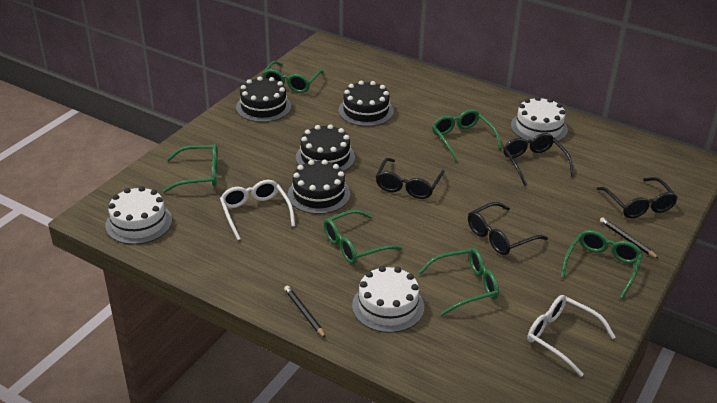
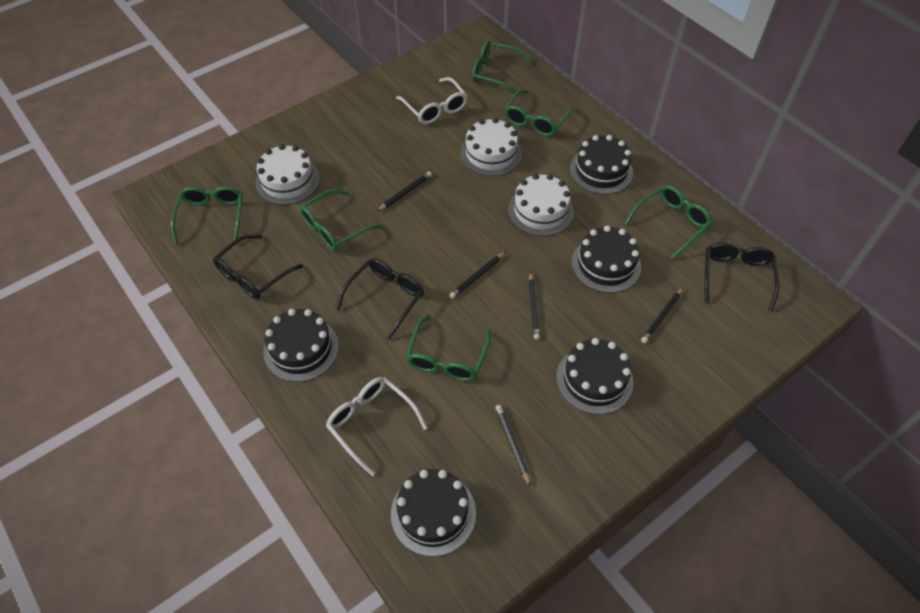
black cake: 4 -> 5
black glasses: 4 -> 3
black pencil: 2 -> 5

